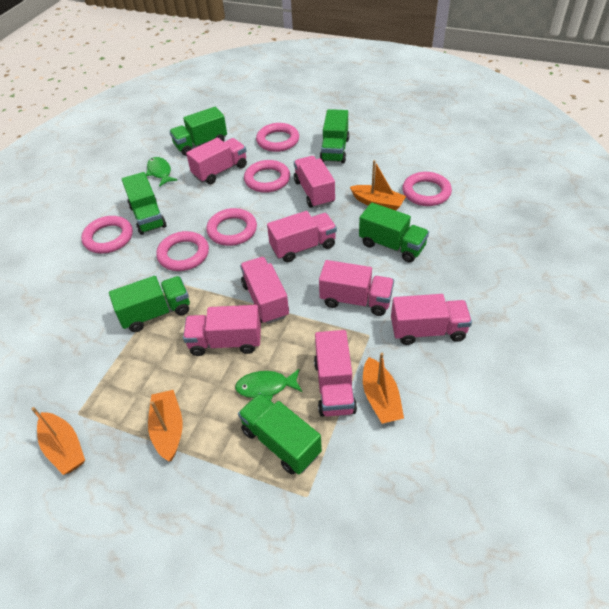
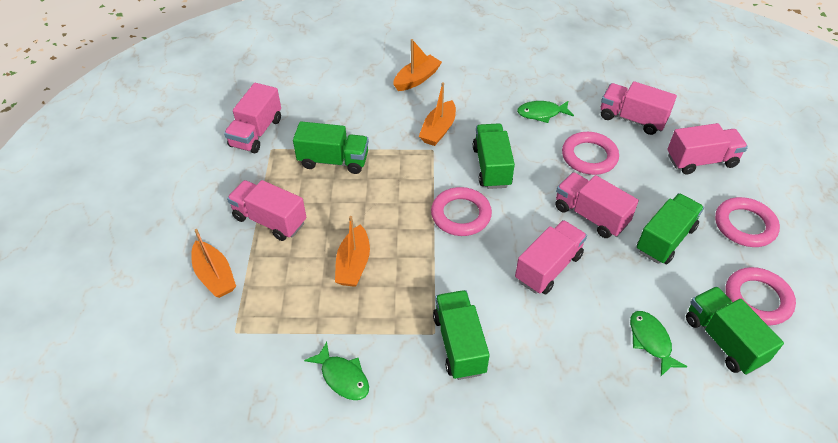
green fish: 2 -> 3
green truck: 6 -> 5
pink ring: 6 -> 4
pink truck: 8 -> 6

